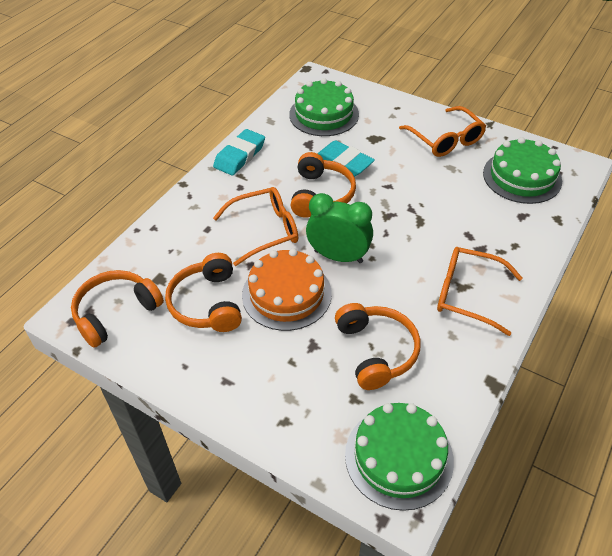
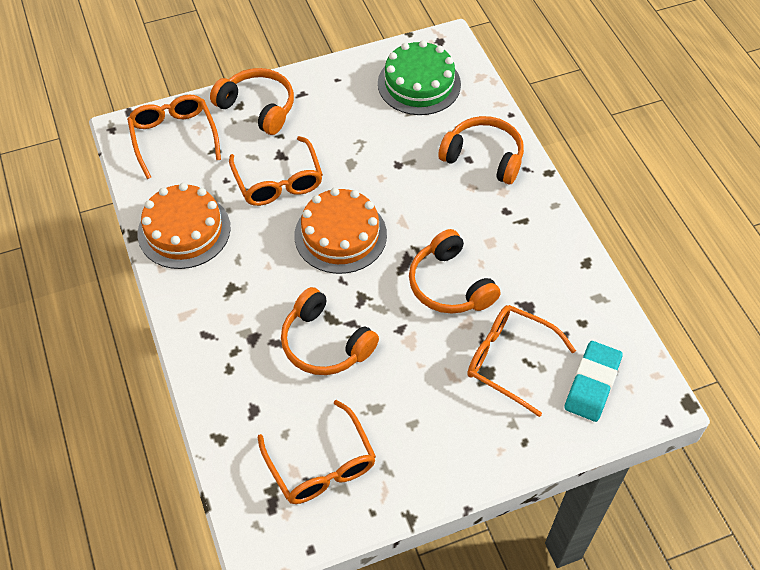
green cake: 3 -> 1
green clock: 1 -> 0
orange cake: 1 -> 2
orange glasses: 3 -> 4
turquoise eraser: 2 -> 1

